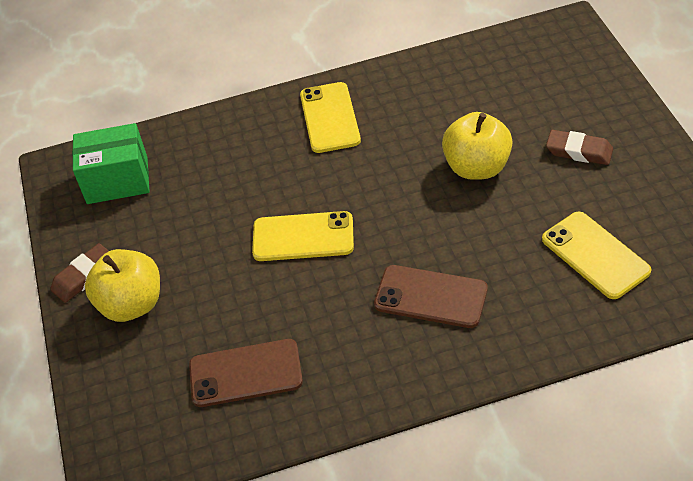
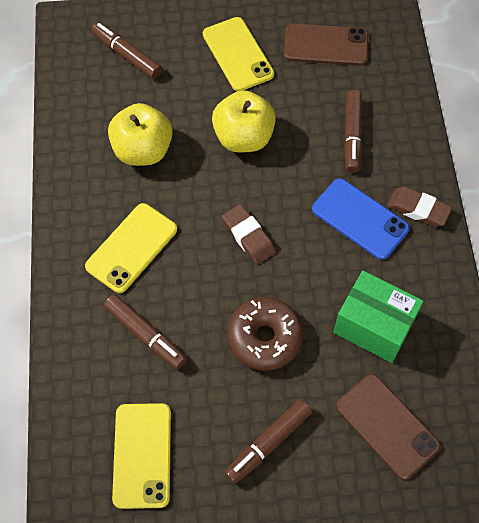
blue phone: 0 -> 1
brown donut: 0 -> 1
brown marker: 0 -> 4

